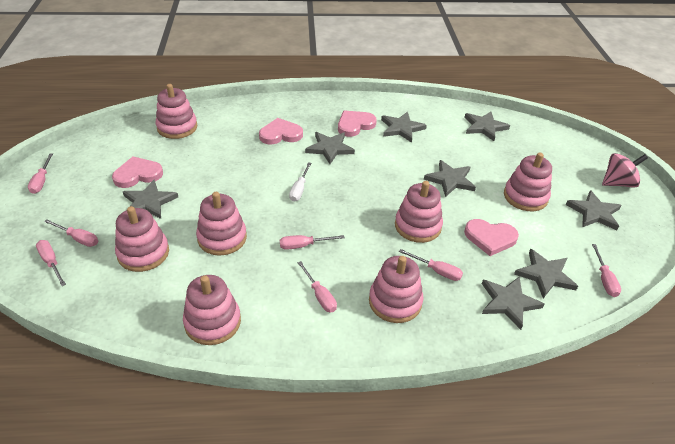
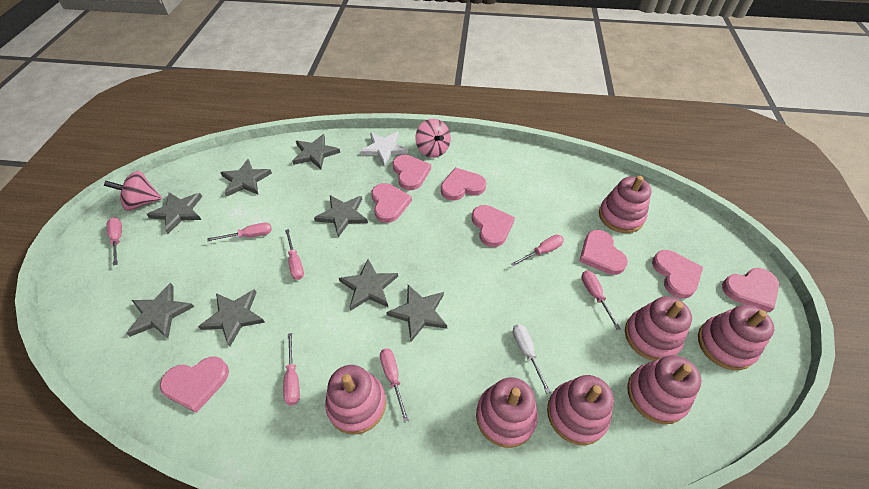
pink heart: 4 -> 8
pink spinning top: 1 -> 2
white star: 0 -> 1

